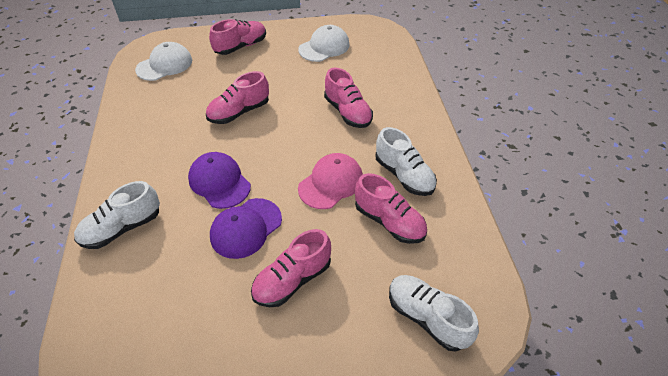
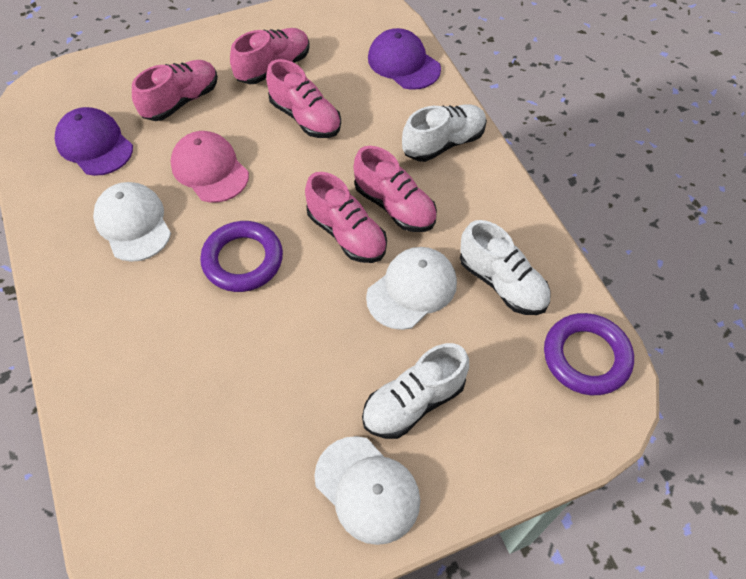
purple ring: 0 -> 2
white cap: 2 -> 3

